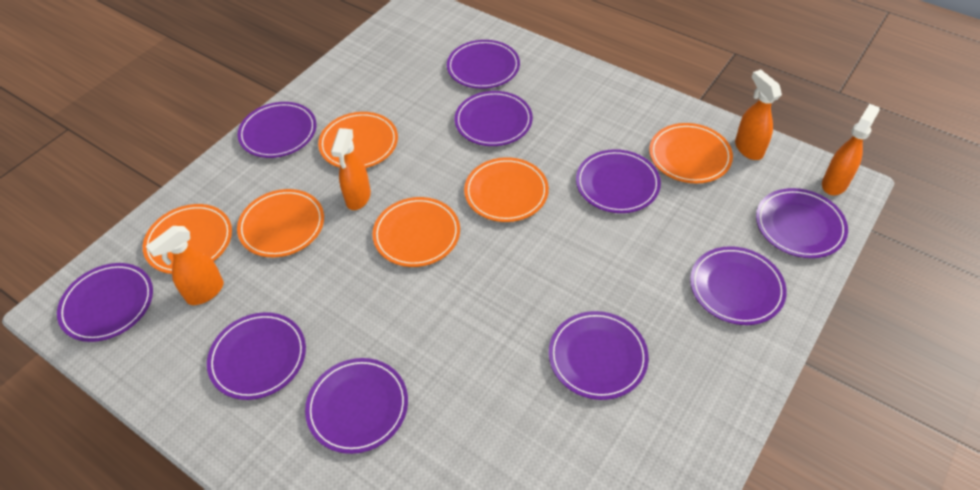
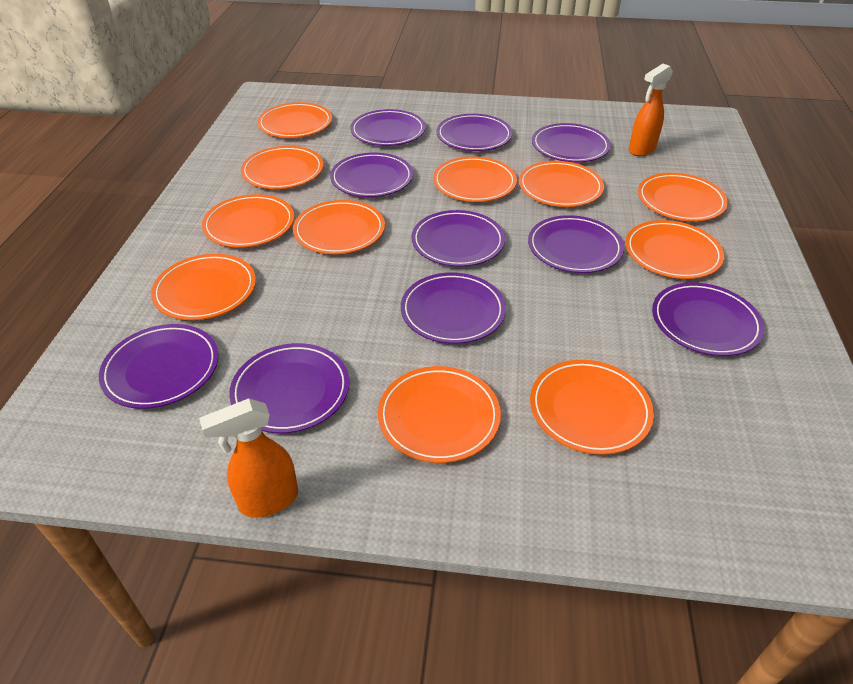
orange plate: 6 -> 11
orange spray bottle: 4 -> 2

